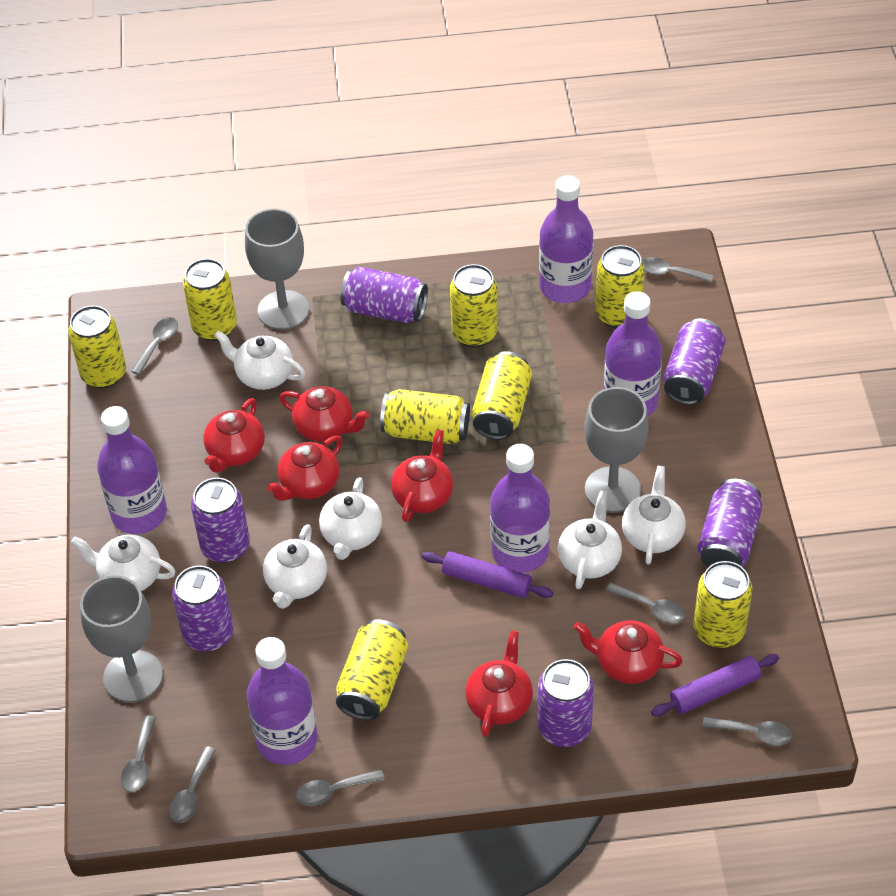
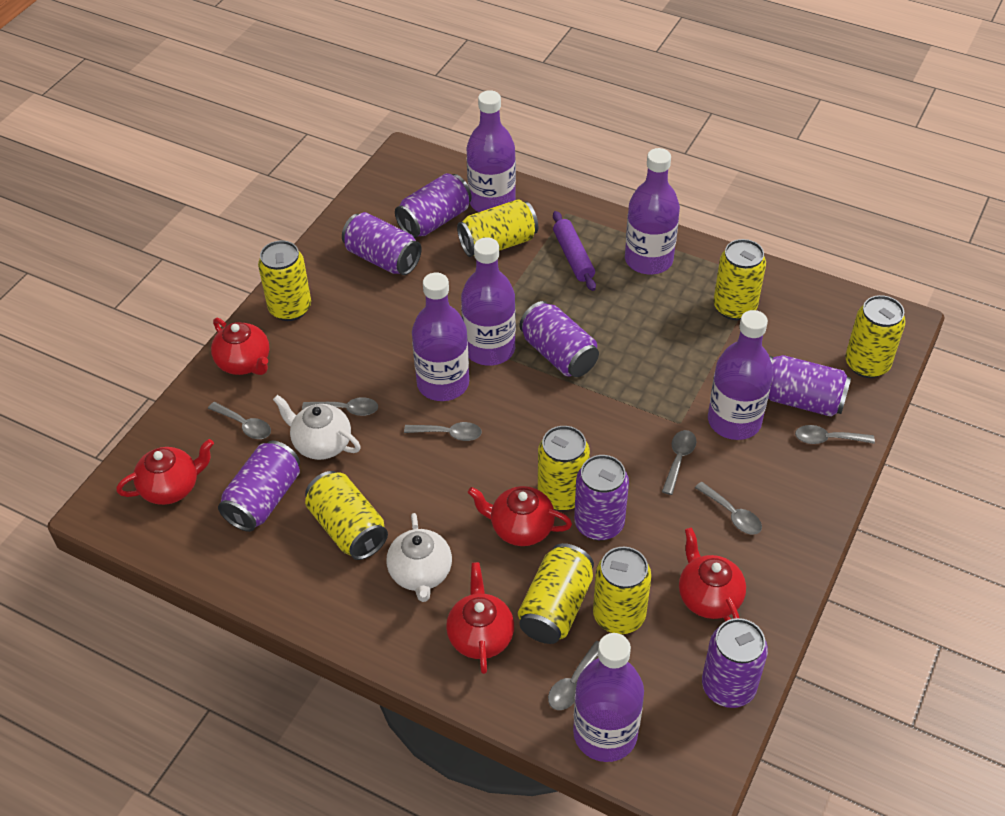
grey goblet: 3 -> 0
purple bottle: 5 -> 6
purple can: 6 -> 7
purple rolling pin: 2 -> 1
red teapot: 6 -> 5
white teapot: 6 -> 2

